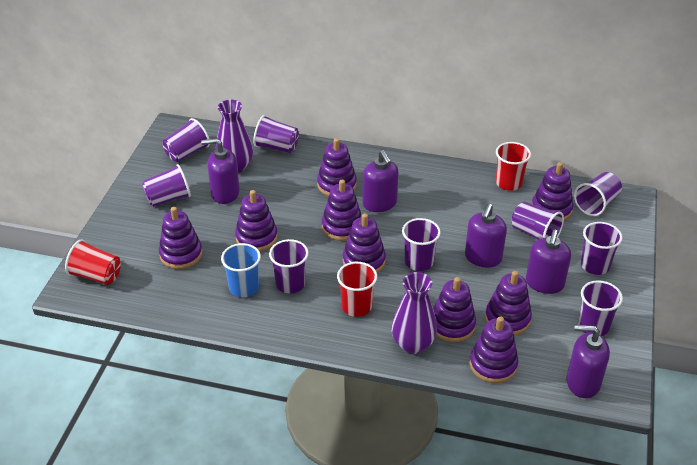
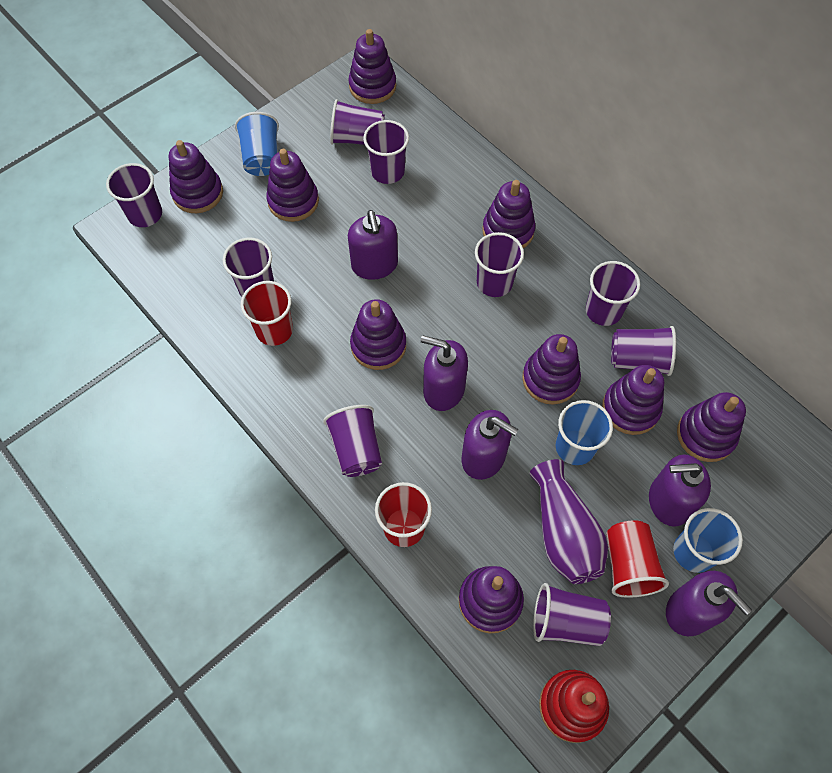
blue cup: 1 -> 3
purple vase: 2 -> 1
red stacking toy: 0 -> 1

